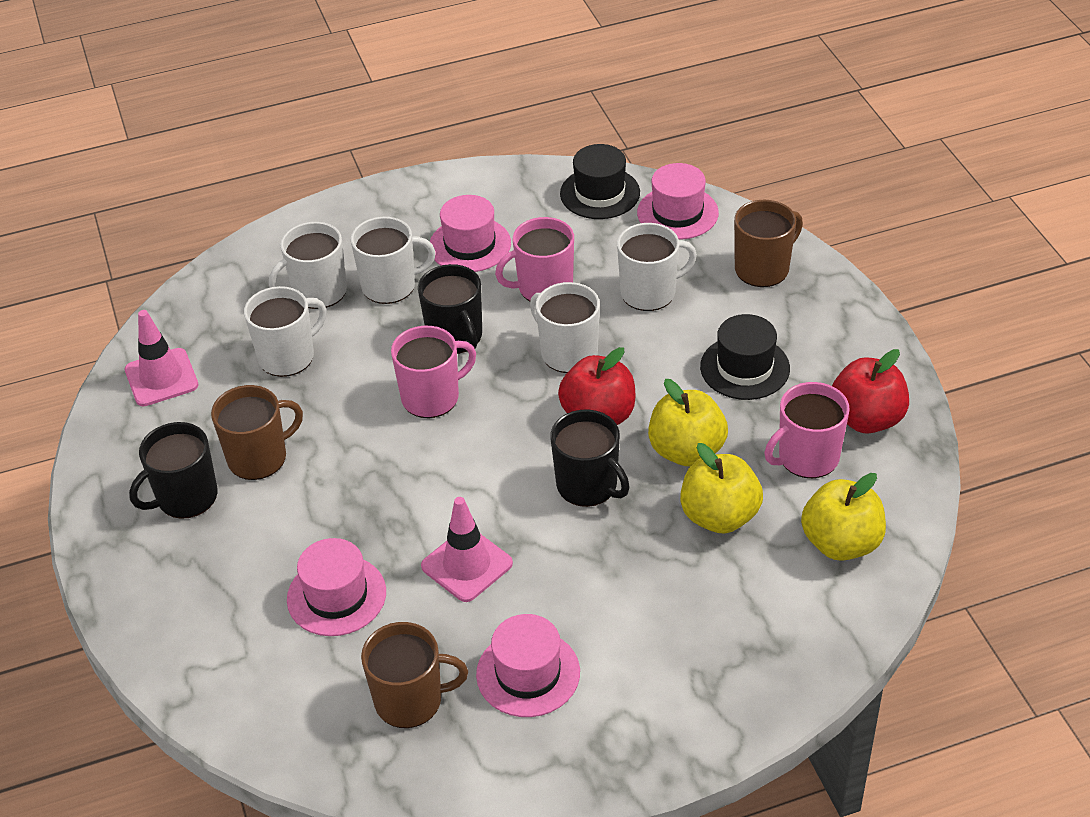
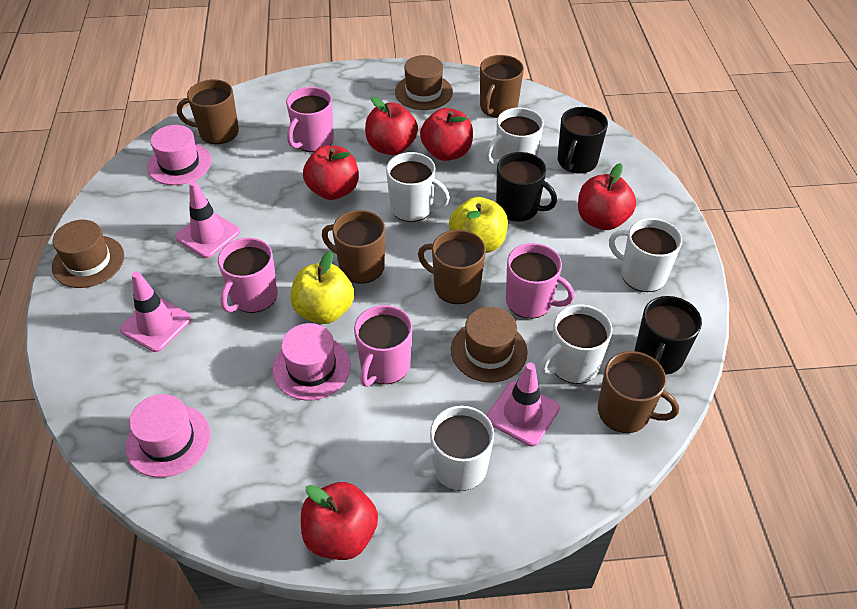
black hat: 2 -> 0
brown hat: 0 -> 3
brown mug: 3 -> 5
pink hat: 4 -> 3
pink mug: 3 -> 4
pink traffic cone: 2 -> 3
red apple: 2 -> 5
yellow apple: 3 -> 2

